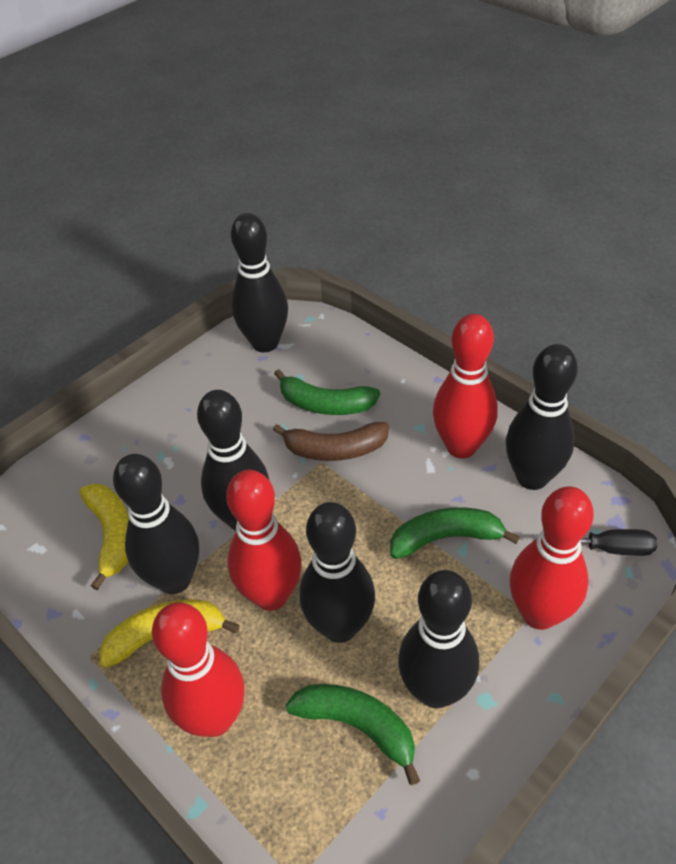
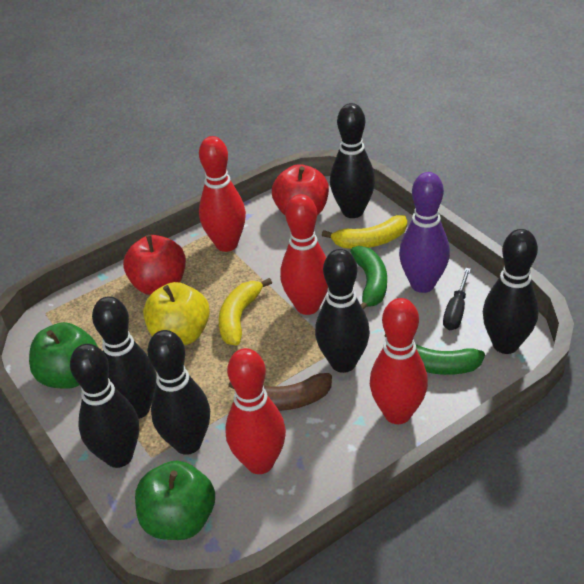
green apple: 0 -> 2
green banana: 3 -> 2
purple bowling pin: 0 -> 1
red apple: 0 -> 2
yellow apple: 0 -> 1

